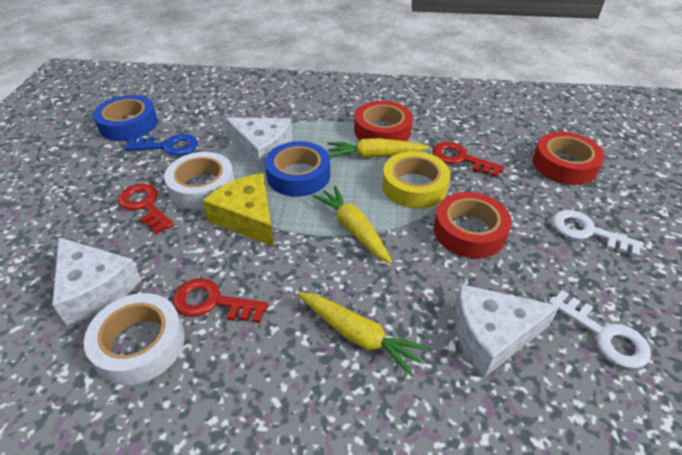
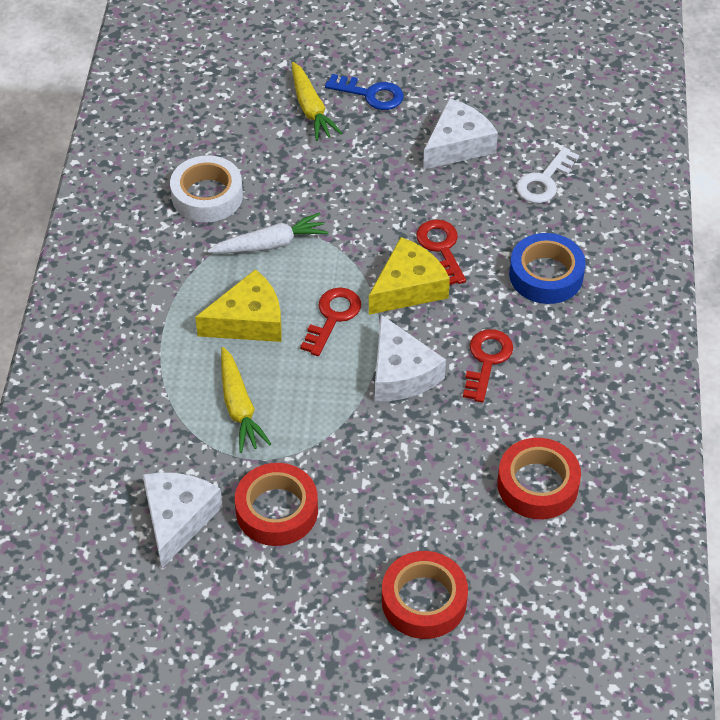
blue tape: 2 -> 1
white carrot: 0 -> 1
white key: 2 -> 1
white tape: 2 -> 1
yellow carrot: 3 -> 2
yellow cheese: 1 -> 2
yellow tape: 1 -> 0

